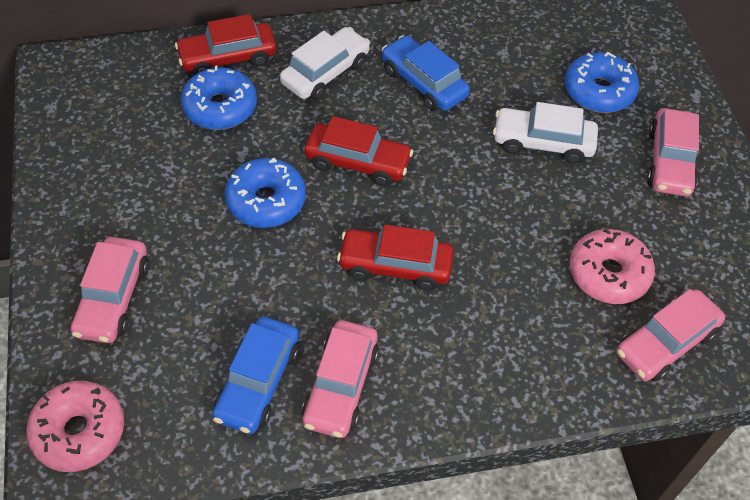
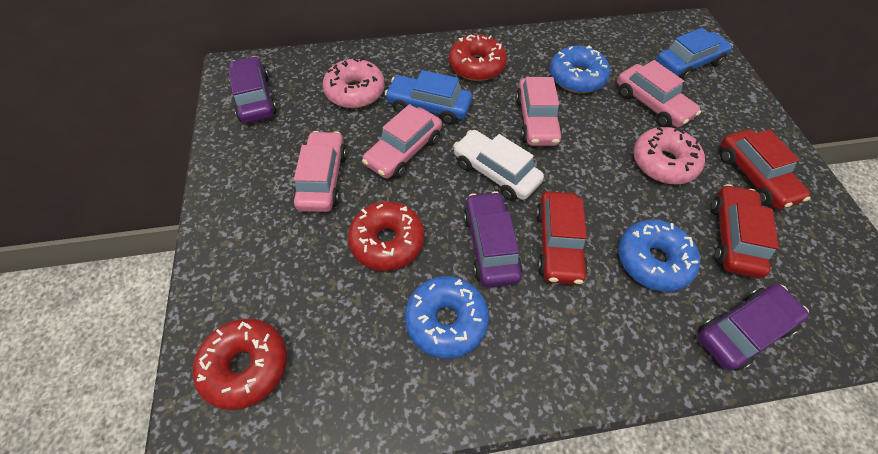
purple car: 0 -> 3
red donut: 0 -> 3
white car: 2 -> 1

